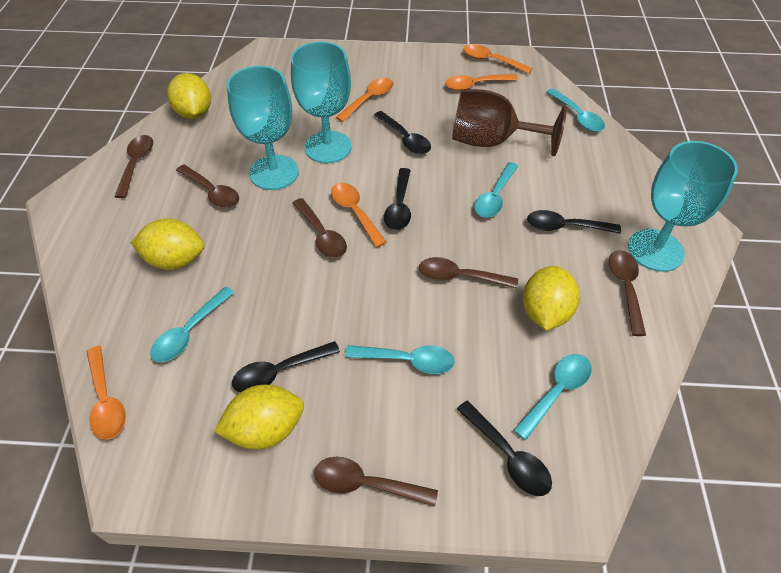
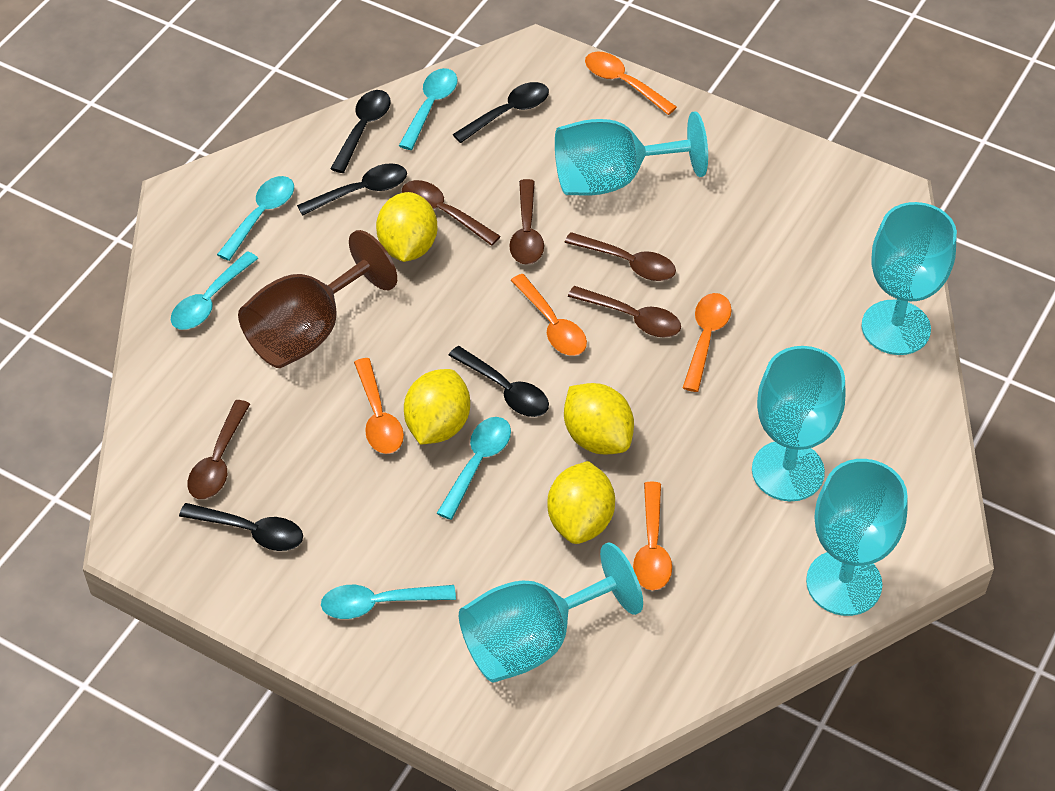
brown spoon: 6 -> 5
turquoise goblet: 3 -> 5

